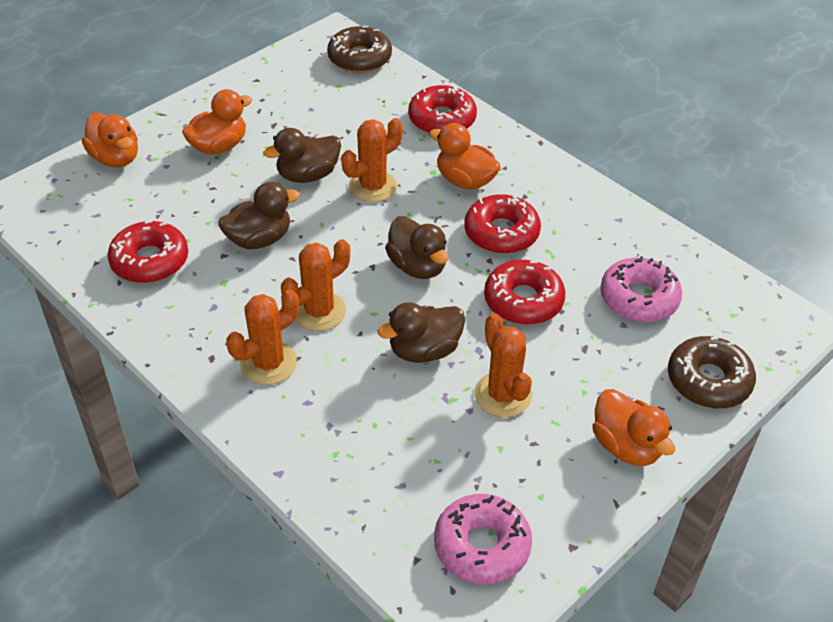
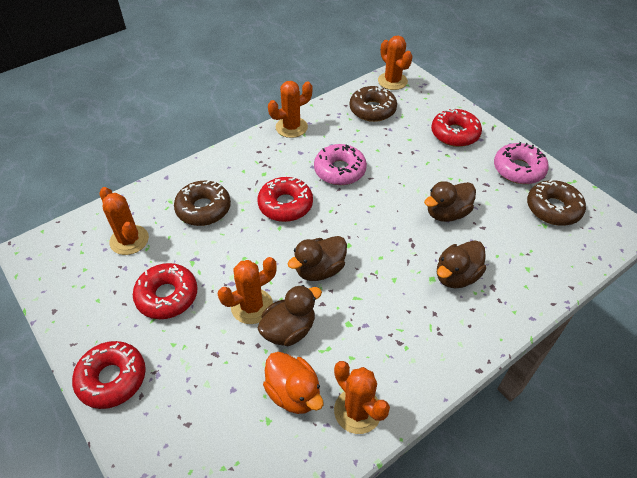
brown donut: 2 -> 3
orange cactus: 4 -> 5
orange duck: 4 -> 1

